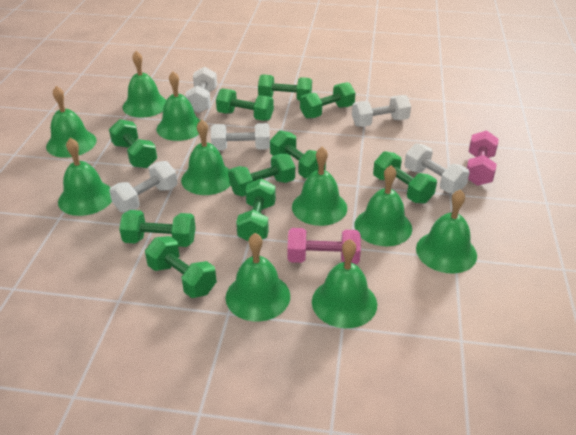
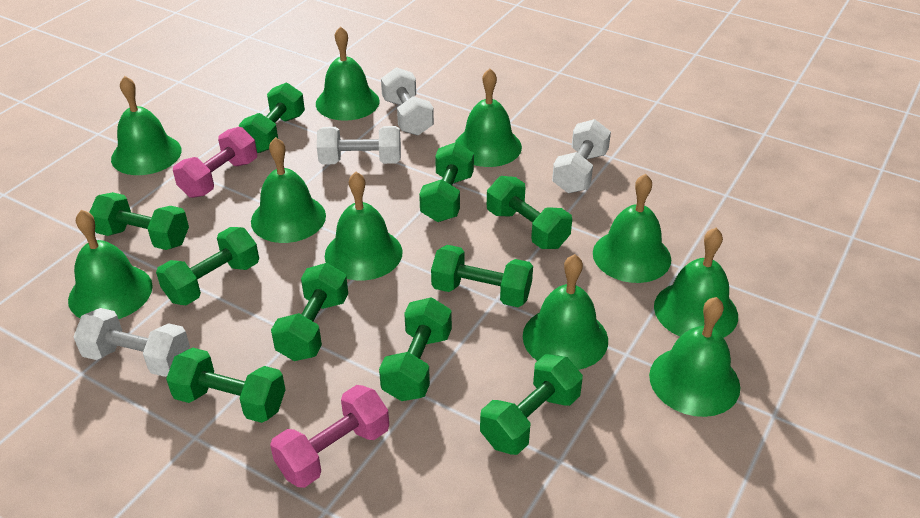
white dumbbell: 5 -> 4

